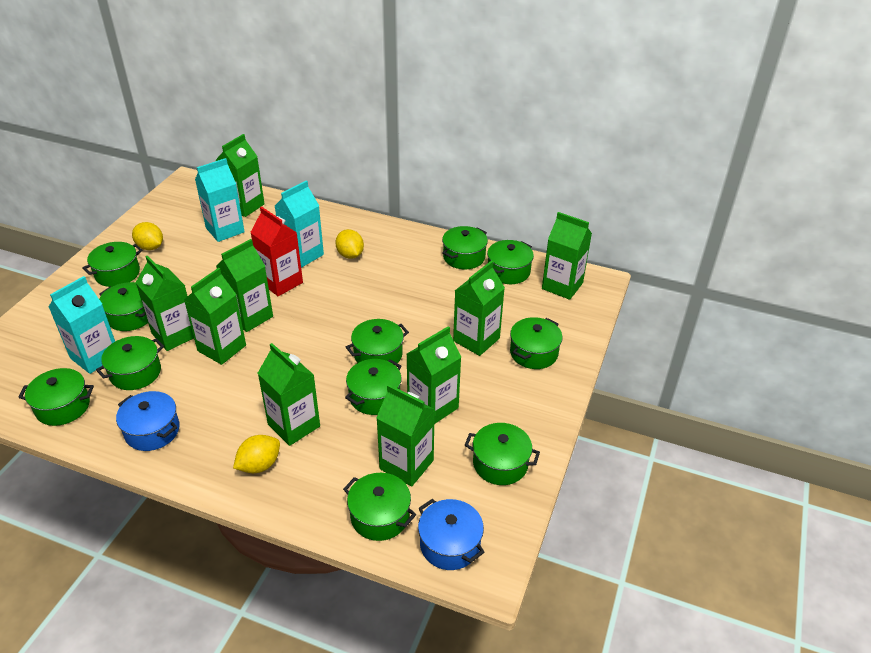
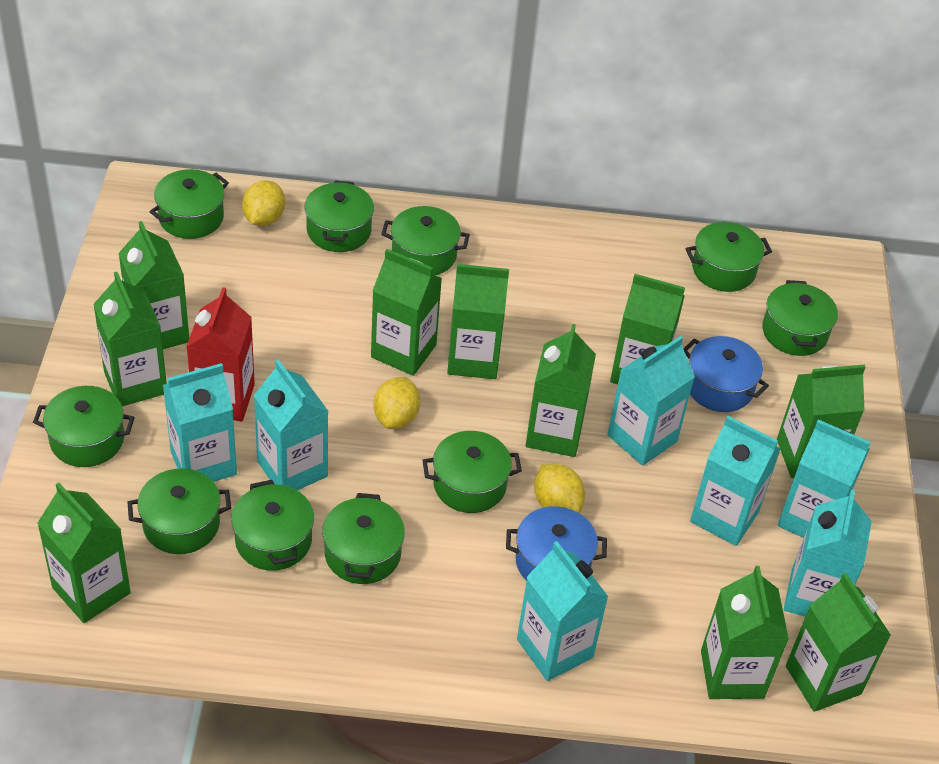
green carton: 9 -> 10
green pot: 11 -> 10
turquoise carton: 3 -> 7

